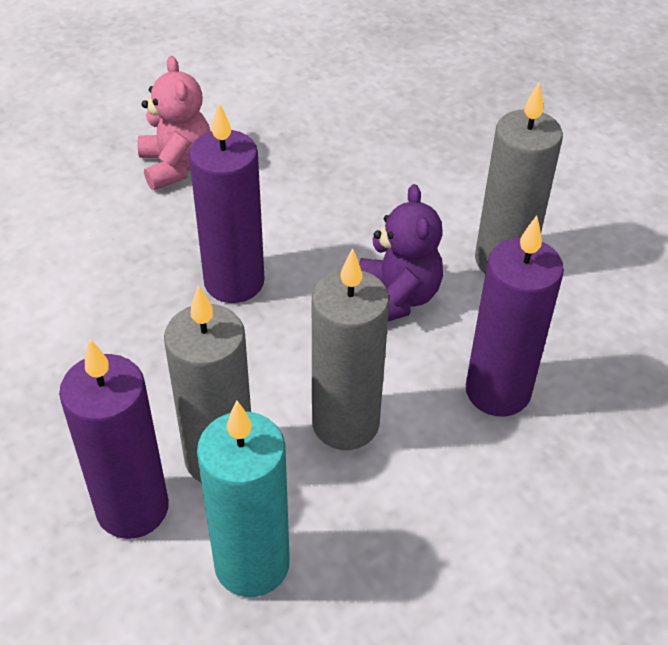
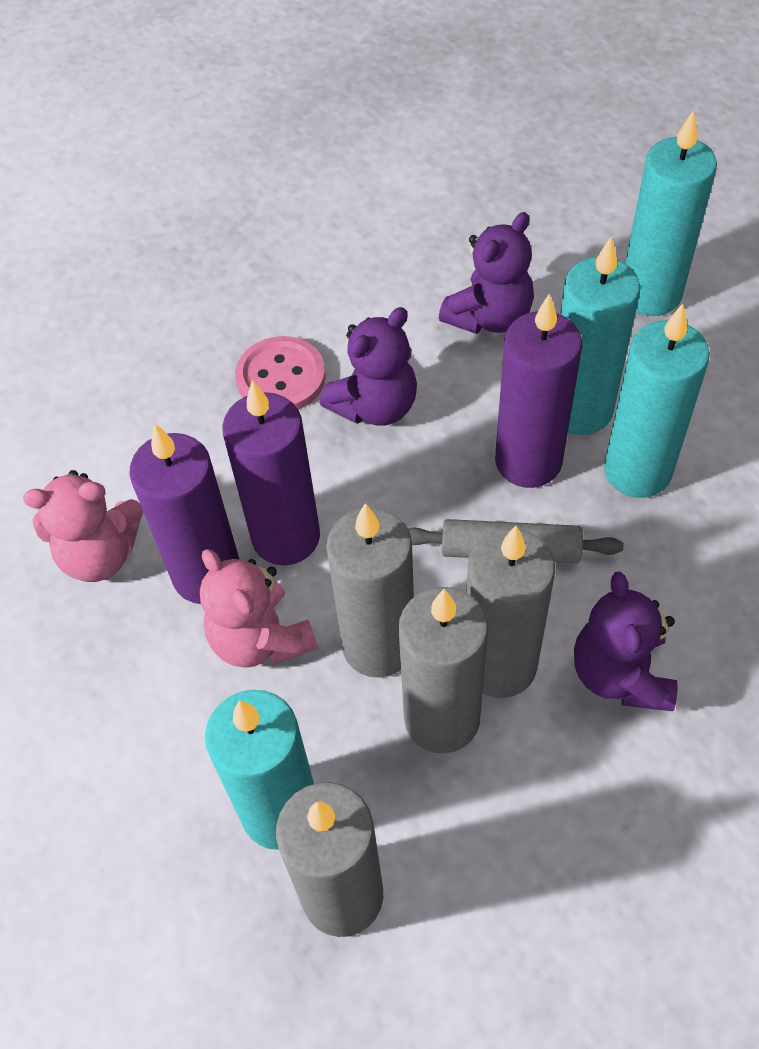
grey candle: 3 -> 4
grey rolling pin: 0 -> 1
pink button: 0 -> 1
pink teddy bear: 1 -> 2
purple teddy bear: 1 -> 3
turquoise candle: 1 -> 4

